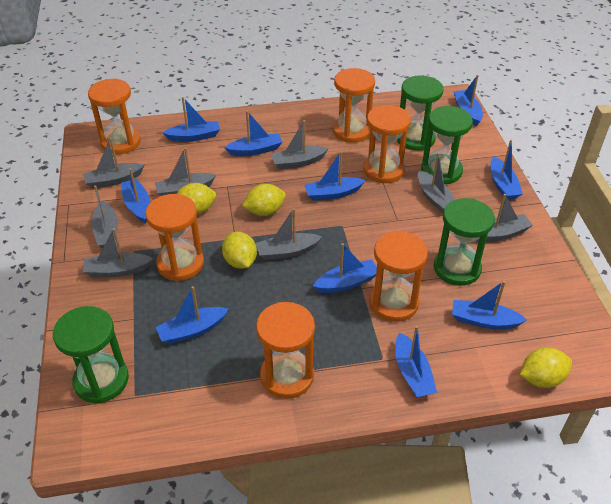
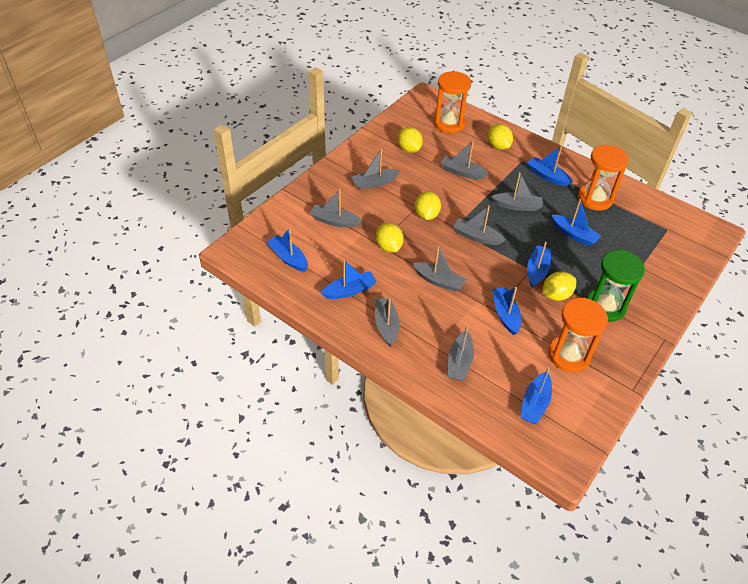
blue boat: 10 -> 7
green hourglass: 4 -> 1
orange hourglass: 6 -> 3
yellow lemon: 4 -> 5

